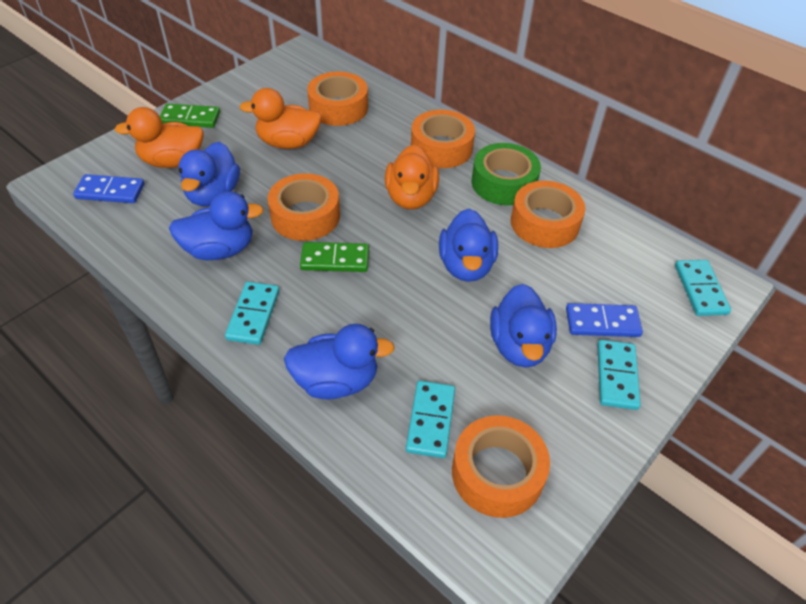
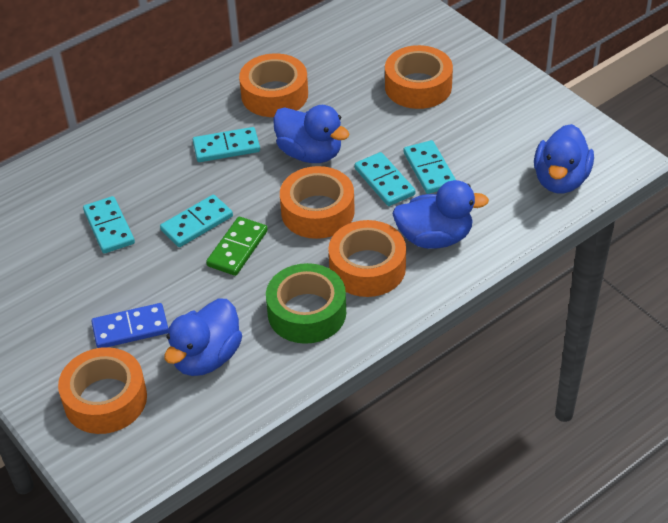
blue domino: 2 -> 1
blue duck: 5 -> 4
green domino: 2 -> 1
orange duck: 3 -> 0
turquoise domino: 4 -> 5

